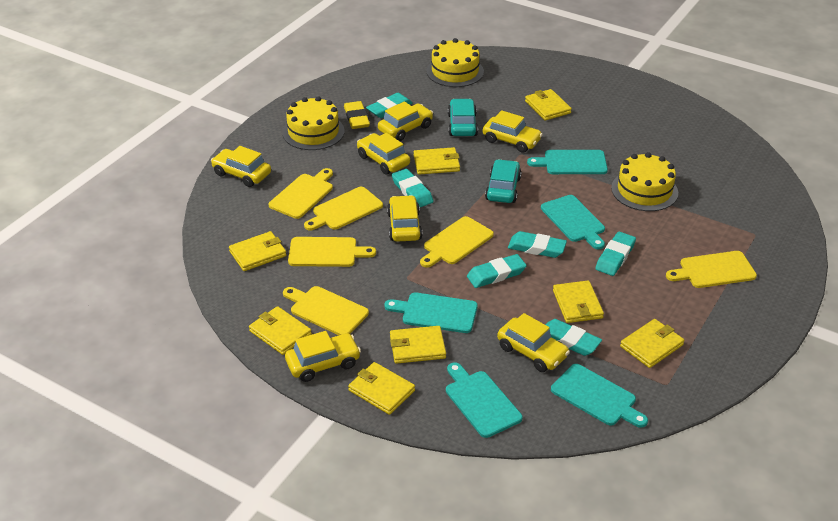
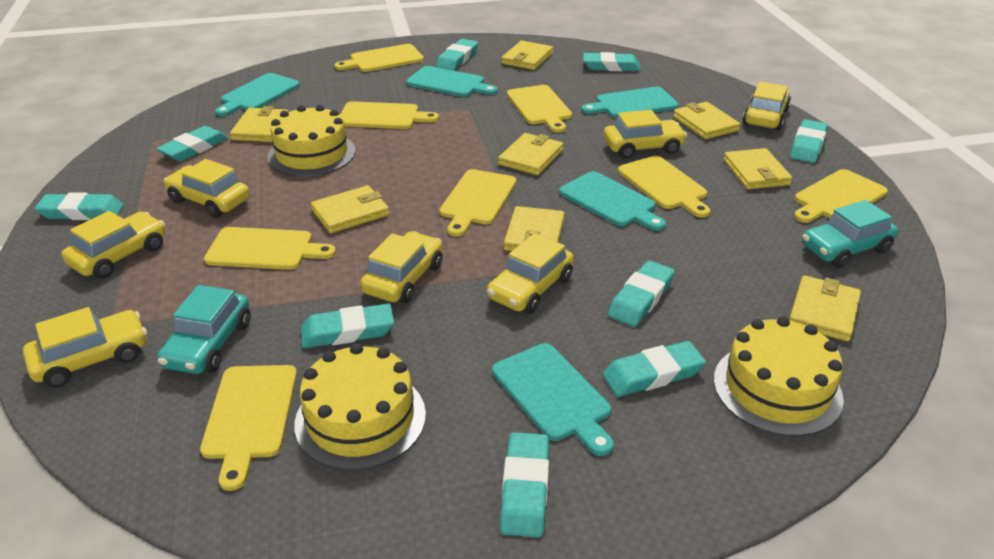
turquoise eraser: 6 -> 9
yellow cutting board: 6 -> 8
yellow eraser: 1 -> 0

